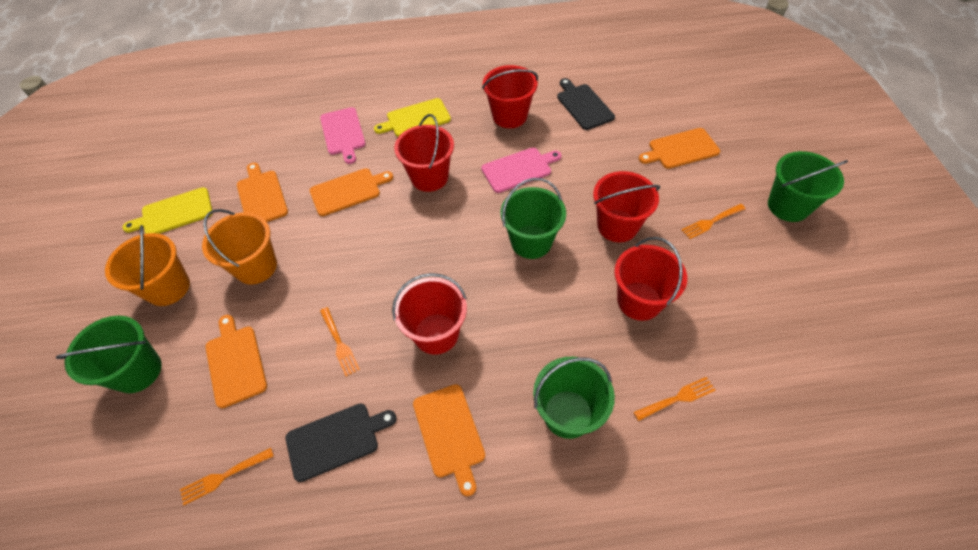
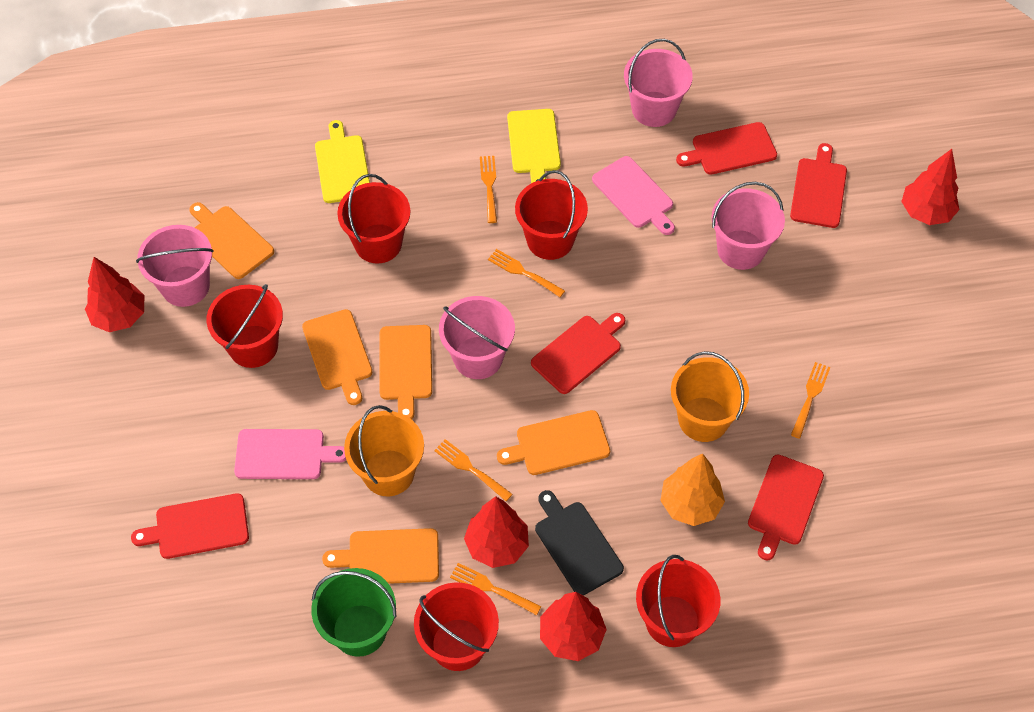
black cutting board: 2 -> 1
green bucket: 4 -> 1
orange fork: 4 -> 5
orange tree: 0 -> 1
pink bucket: 0 -> 4
red cutting board: 0 -> 5
red tree: 0 -> 4

